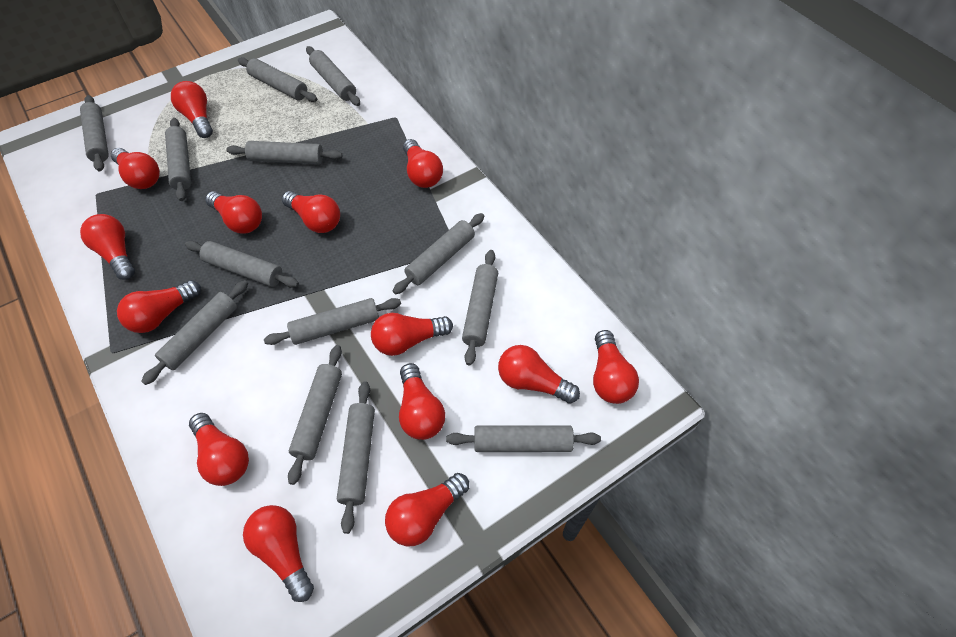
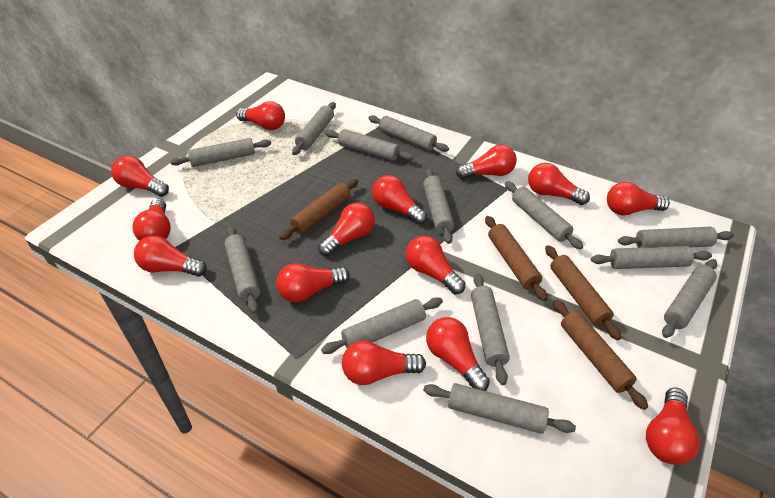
brown rolling pin: 0 -> 4

